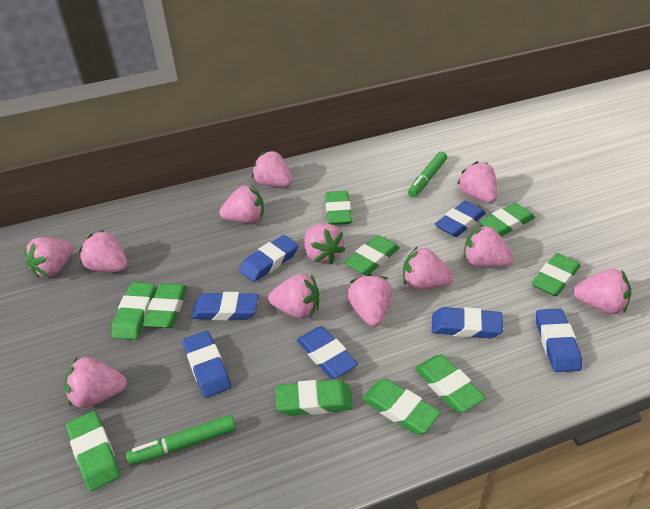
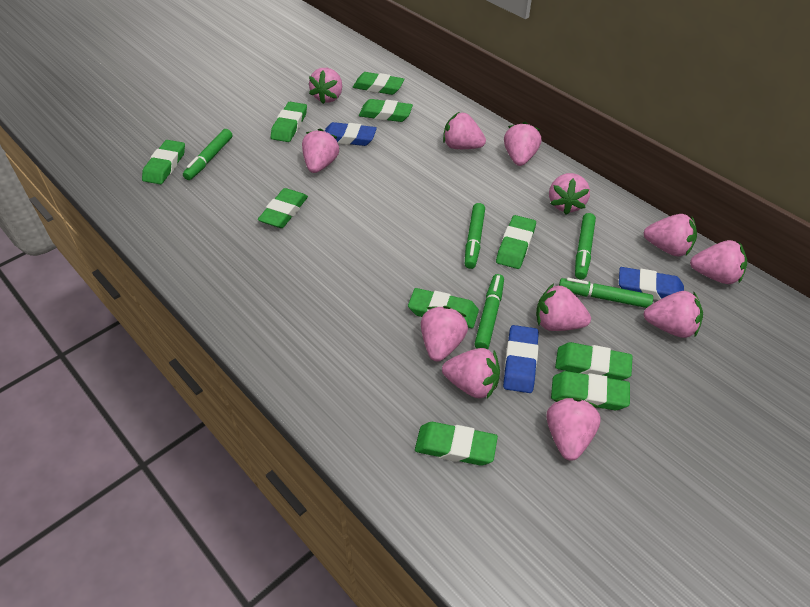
blue eraser: 7 -> 3
green marker: 2 -> 5

